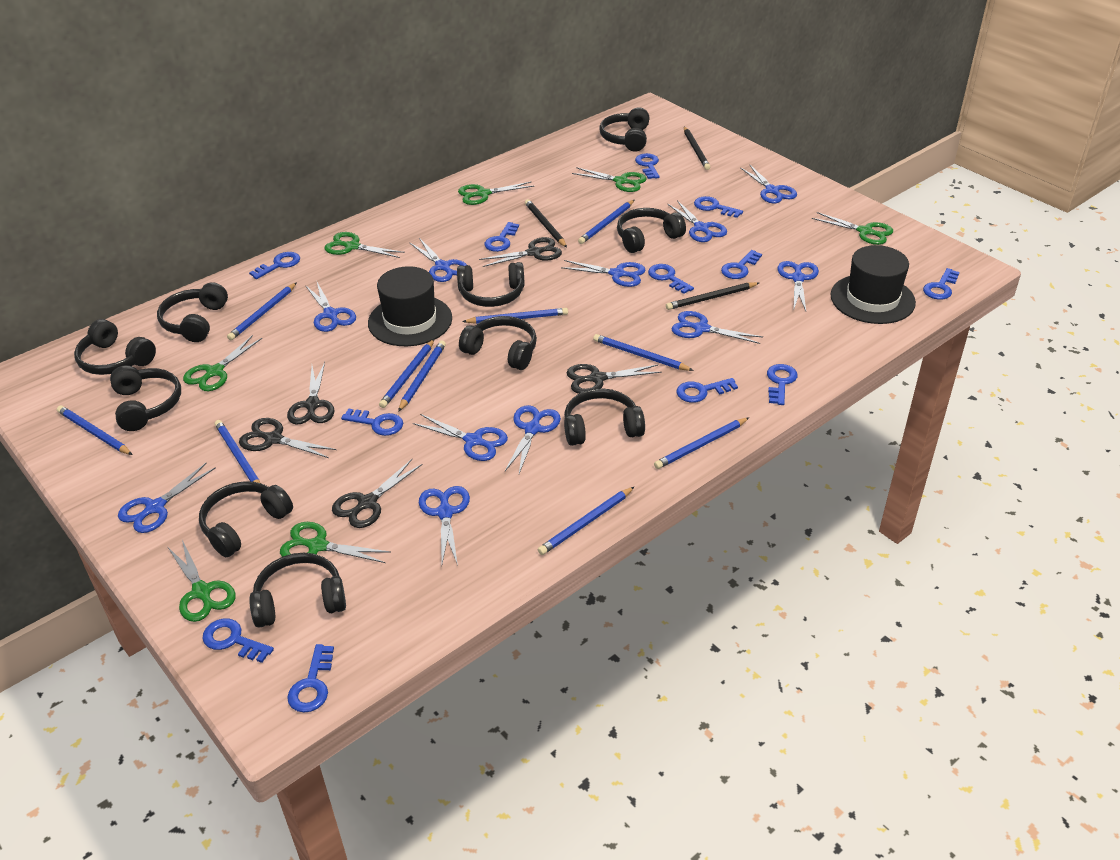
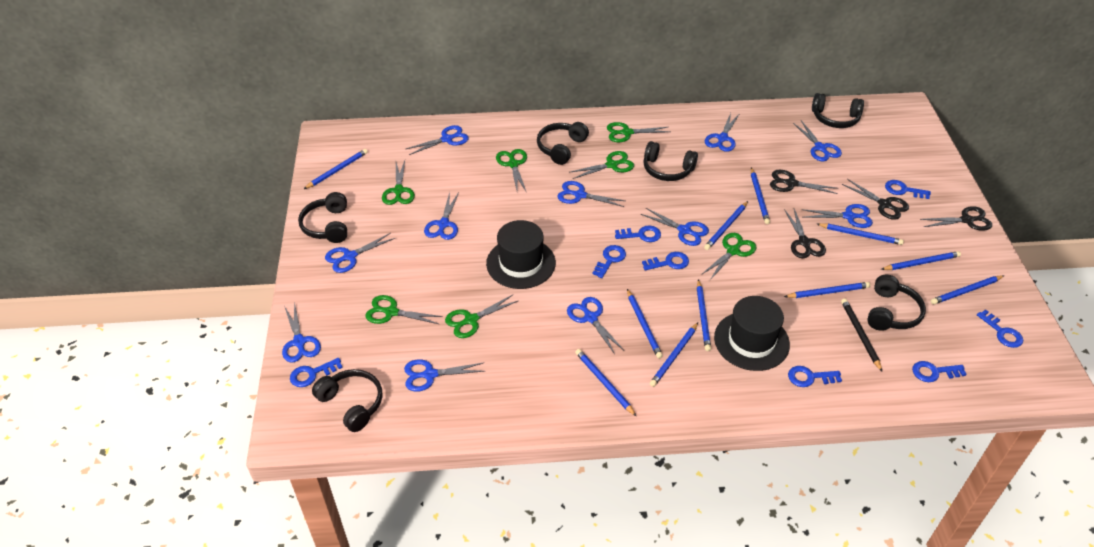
black headphones: 10 -> 6
black pencil: 3 -> 1
black scissors: 5 -> 4
blue key: 12 -> 8
blue pencil: 10 -> 11

